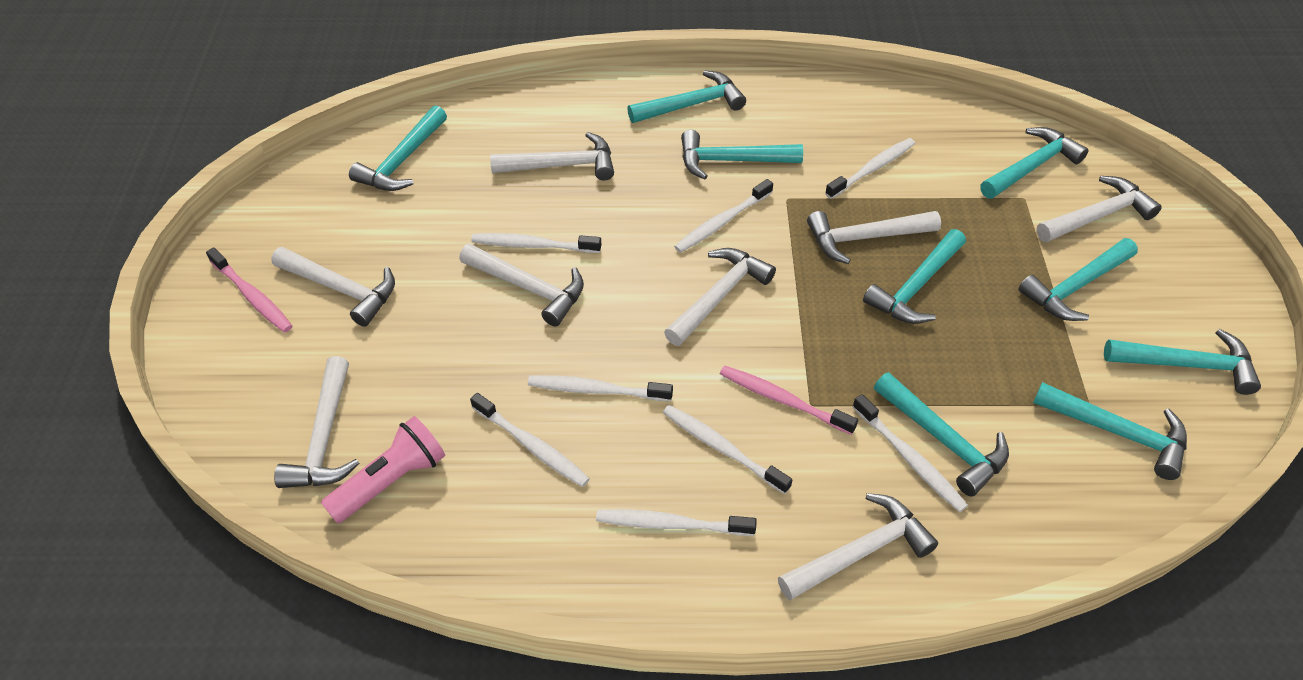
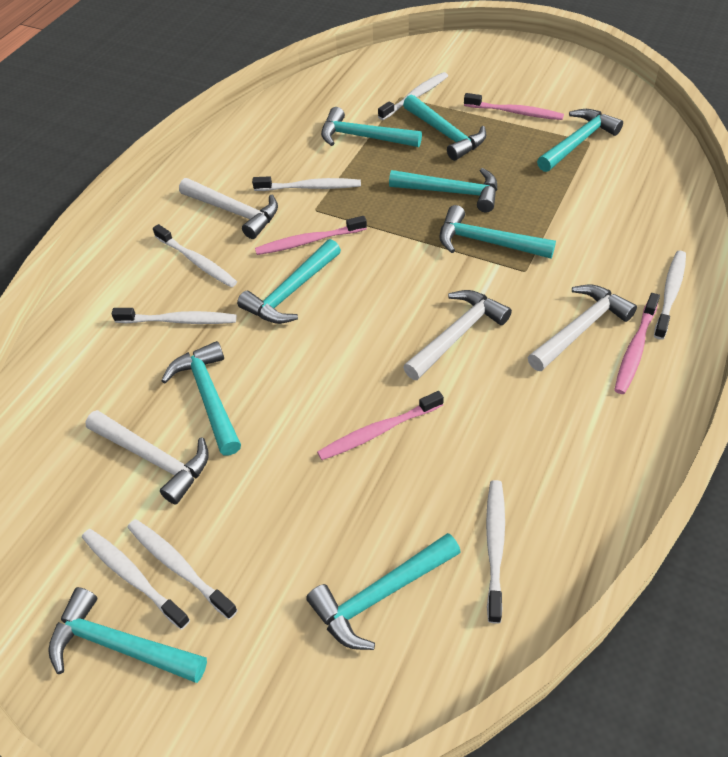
pink flashlight: 1 -> 0
pink toothbrush: 2 -> 4
white hammer: 8 -> 4

